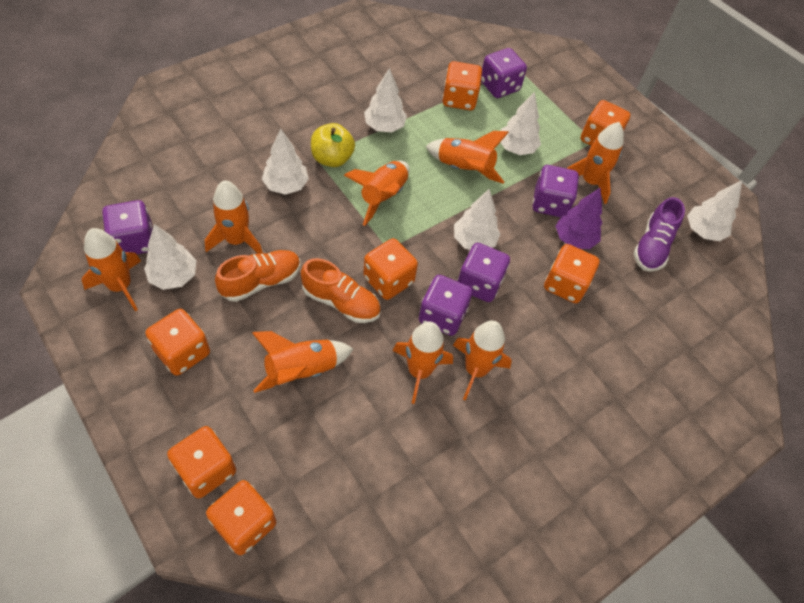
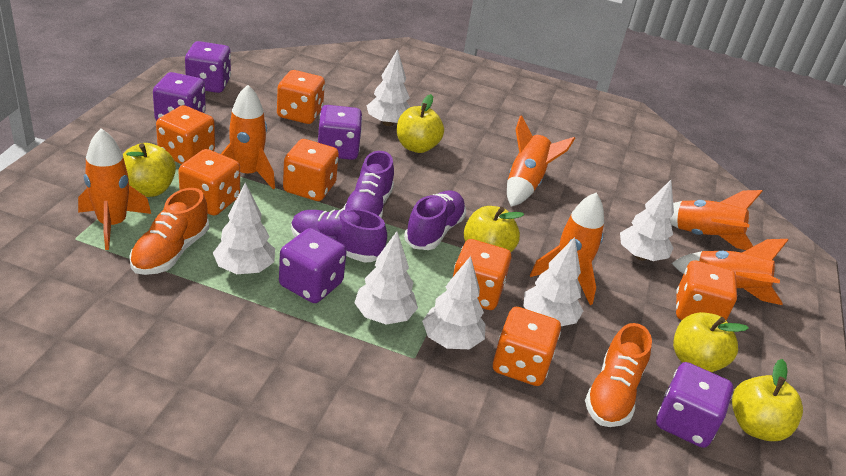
orange rocket: 8 -> 6
purple shoe: 1 -> 3
purple tree: 1 -> 0
yellow apple: 1 -> 5

